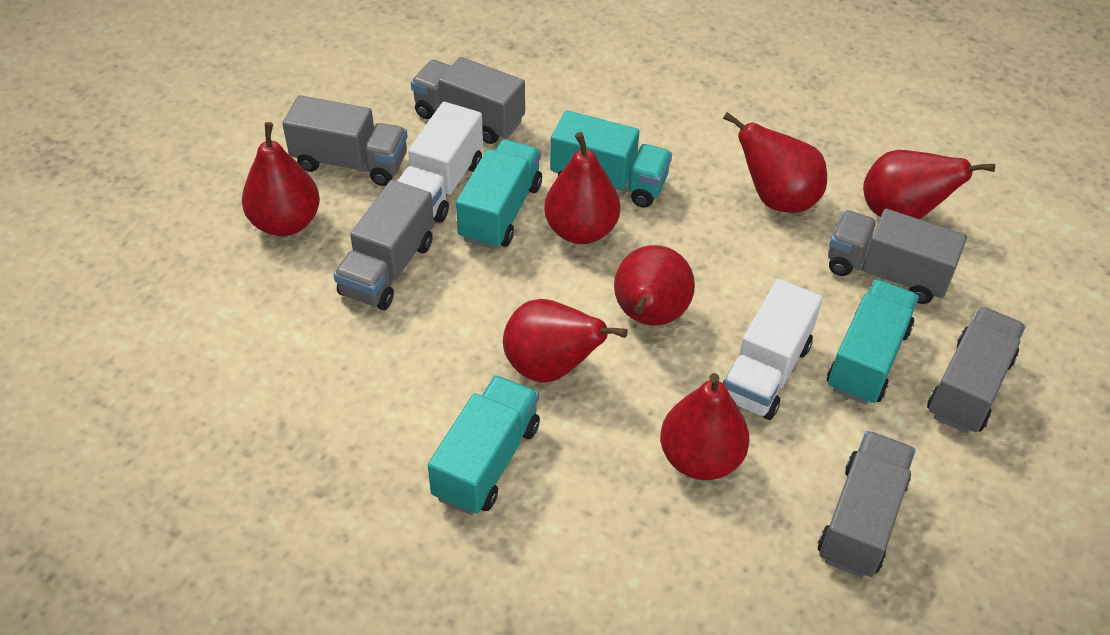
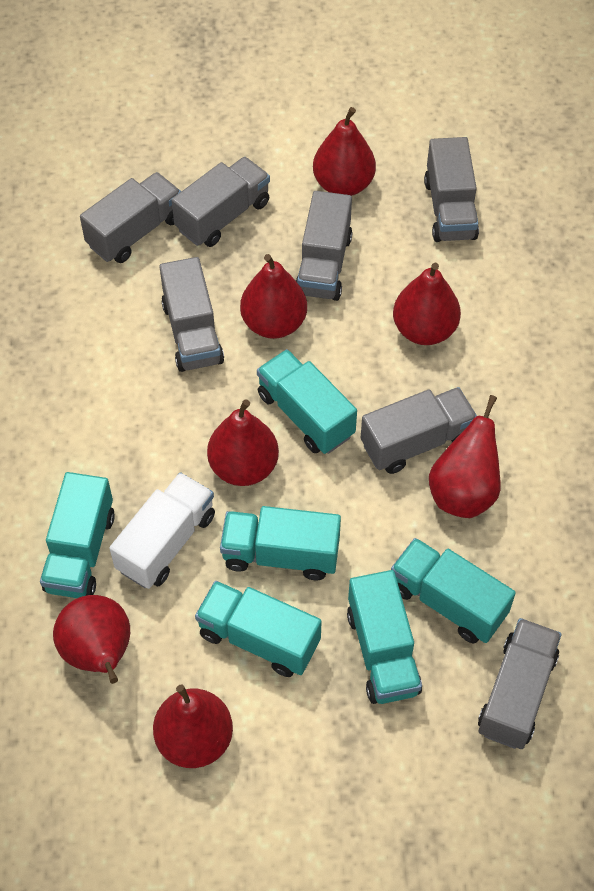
grey truck: 6 -> 7
turquoise truck: 4 -> 6
white truck: 2 -> 1

